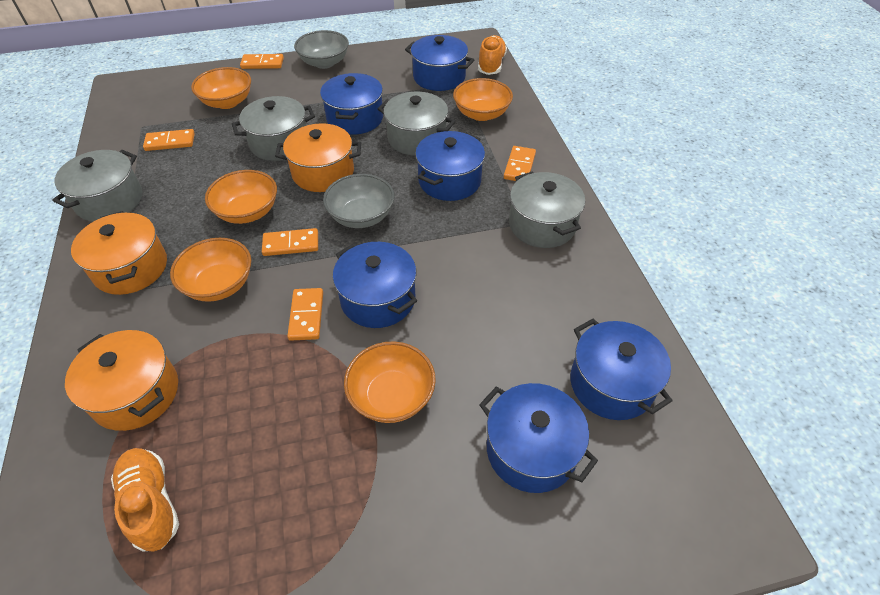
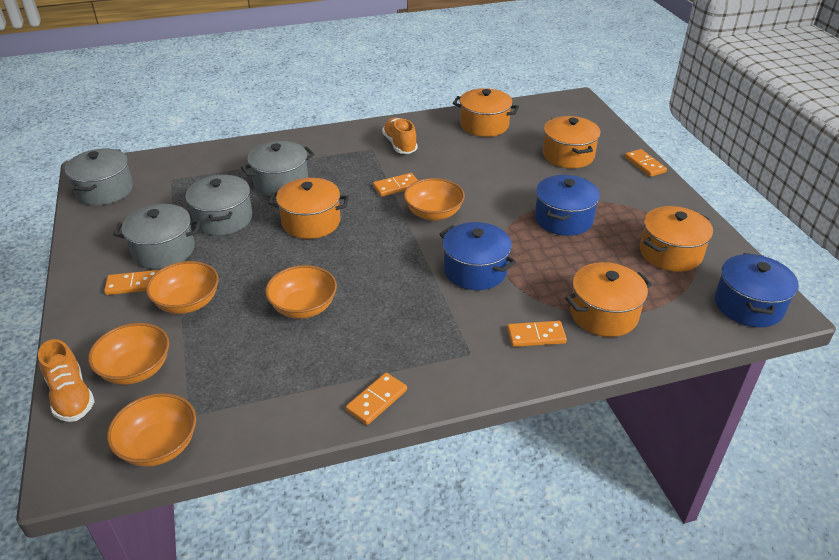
blue pot: 6 -> 3
grey bowl: 2 -> 0
orange pot: 3 -> 5

